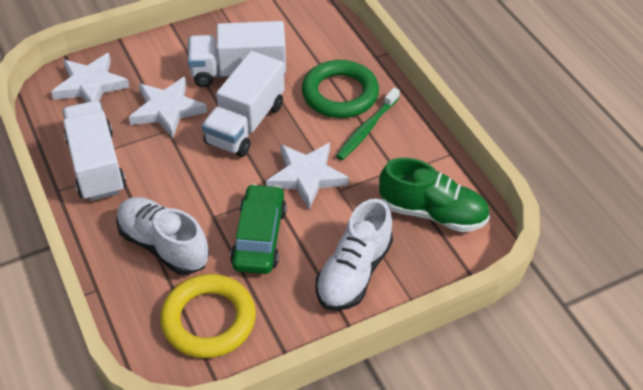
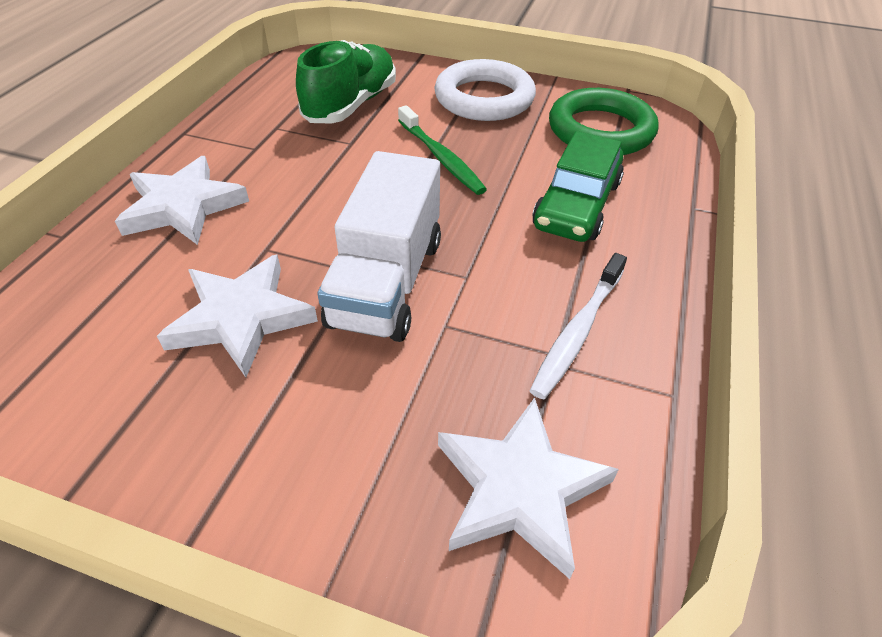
white ring: 0 -> 1
white shoe: 2 -> 0
white toothbrush: 0 -> 1
white truck: 3 -> 1
yellow ring: 1 -> 0

